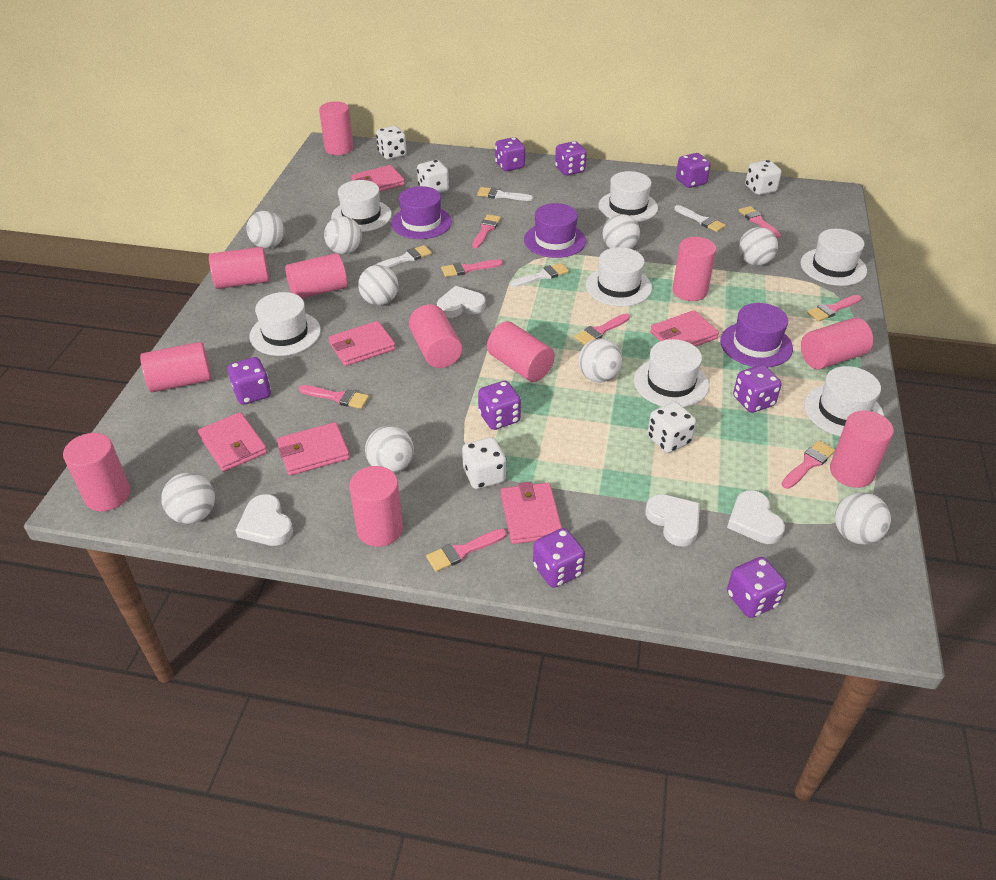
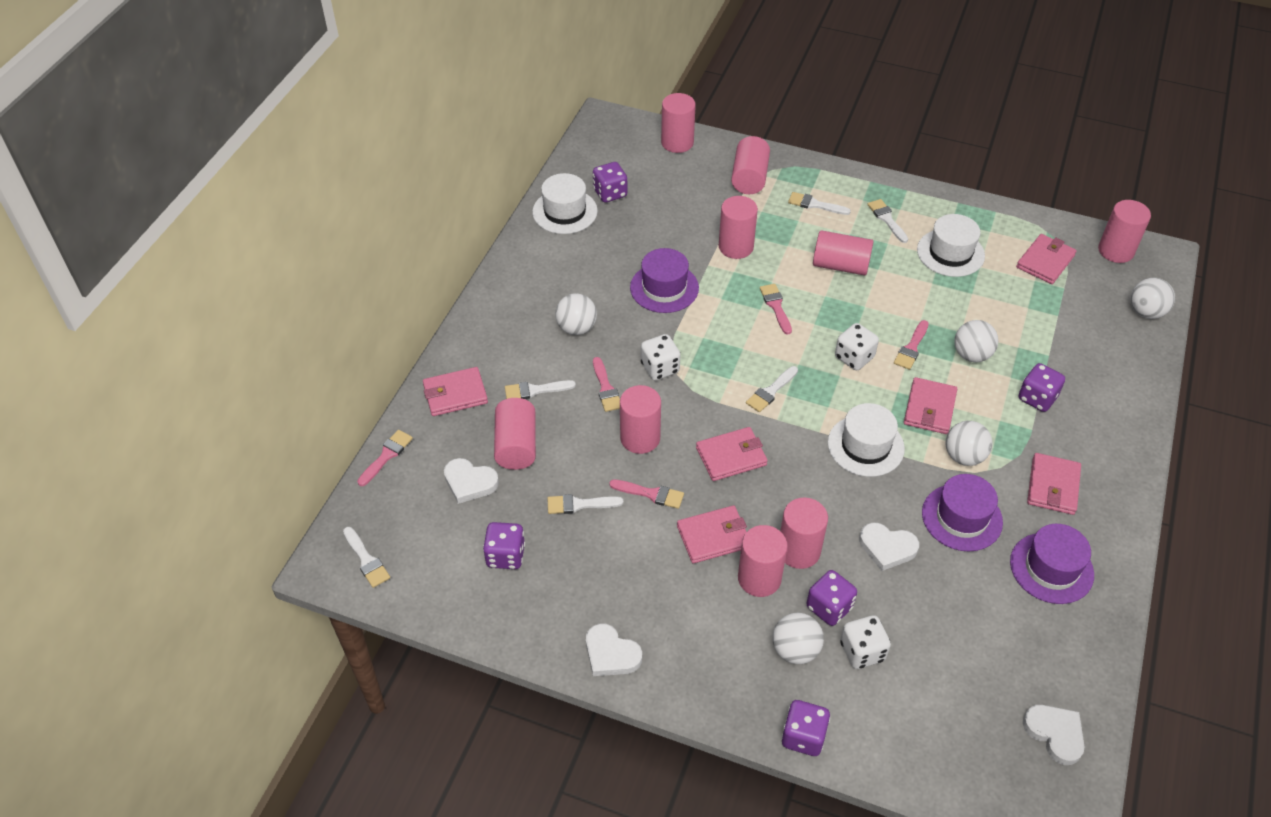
pink brush: 8 -> 5
pink cylinder: 11 -> 9
purple dice: 8 -> 5
white ball: 9 -> 5
white brush: 4 -> 6
white dice: 5 -> 3
white hat: 7 -> 3

